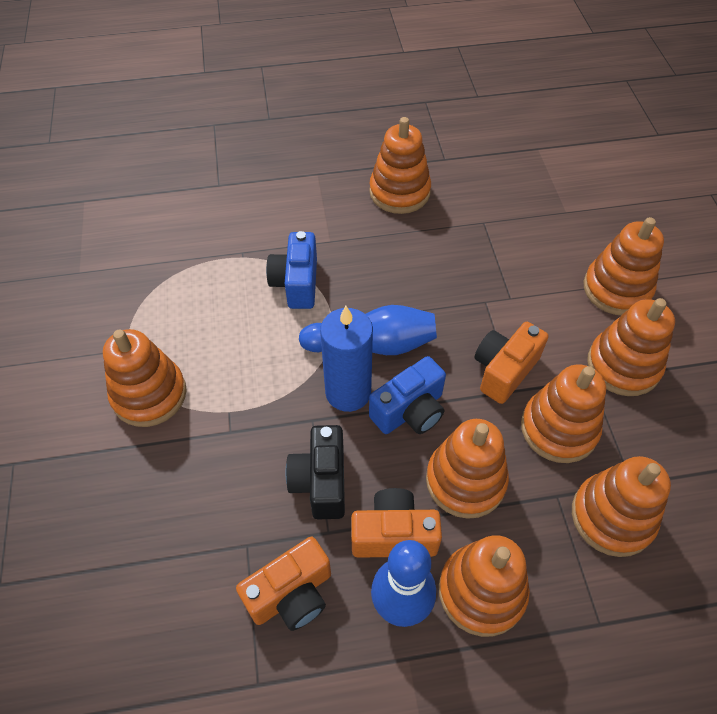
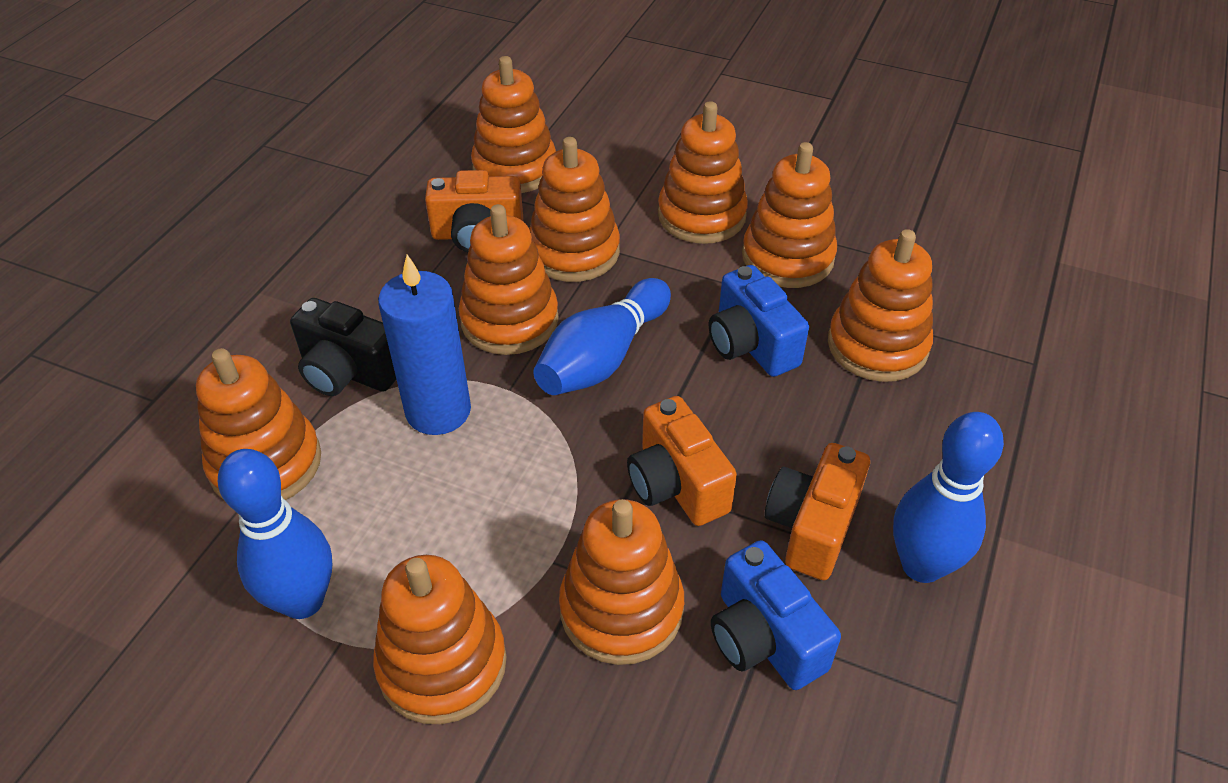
blue bowling pin: 2 -> 3
orange stacking toy: 8 -> 9

